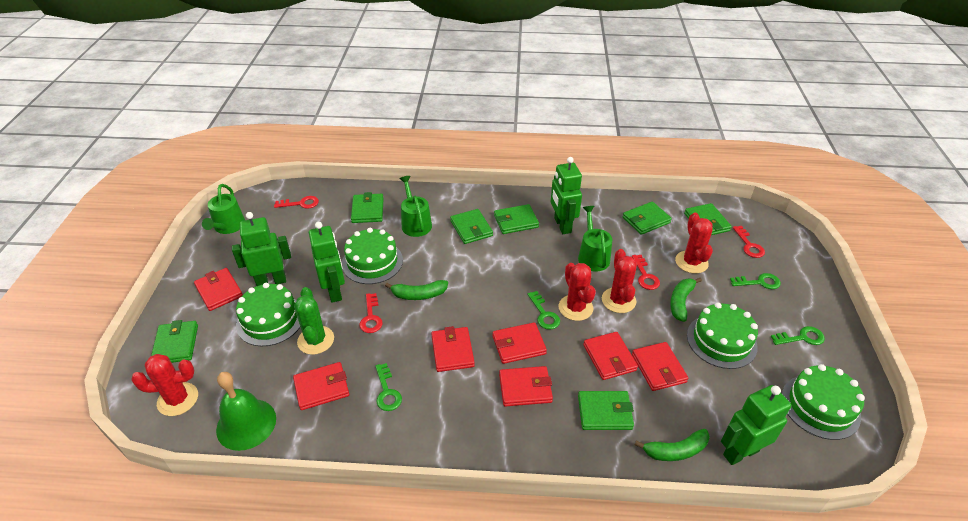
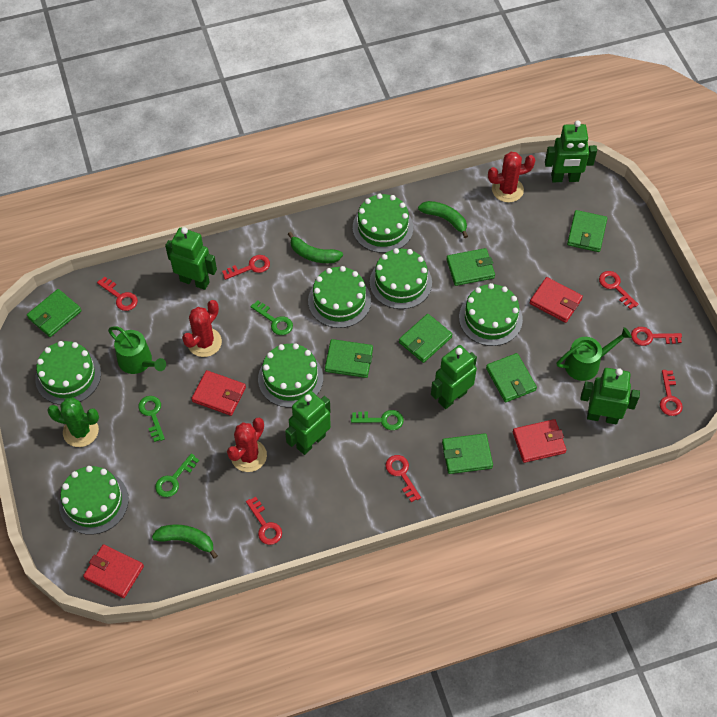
green bell: 1 -> 0
green cake: 4 -> 7
green robot: 4 -> 5
green watering can: 3 -> 2
red cactus: 4 -> 3
red key: 4 -> 7
red wallet: 7 -> 4

